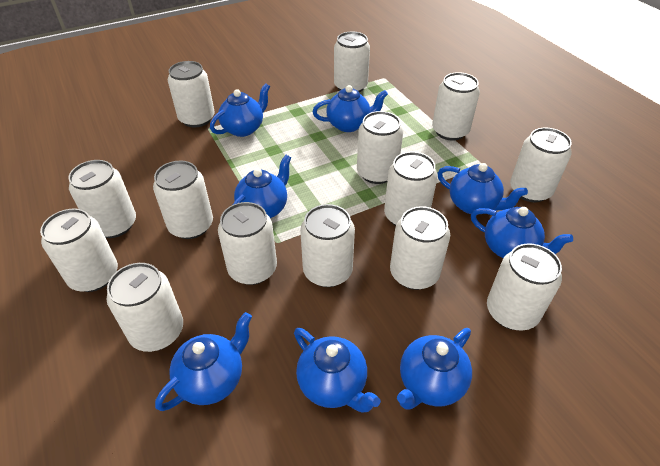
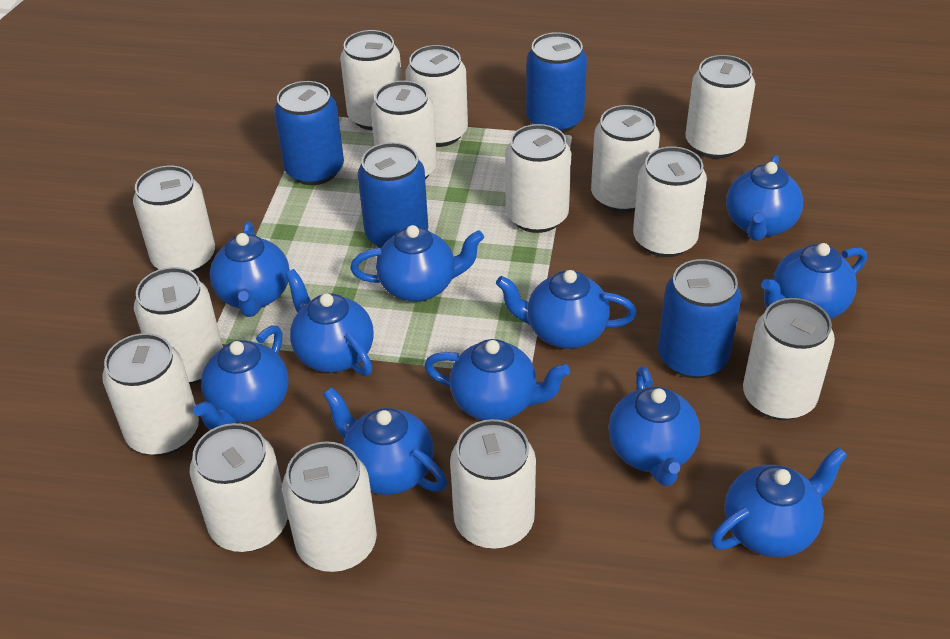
blue can: 0 -> 4
blue teapot: 8 -> 11

